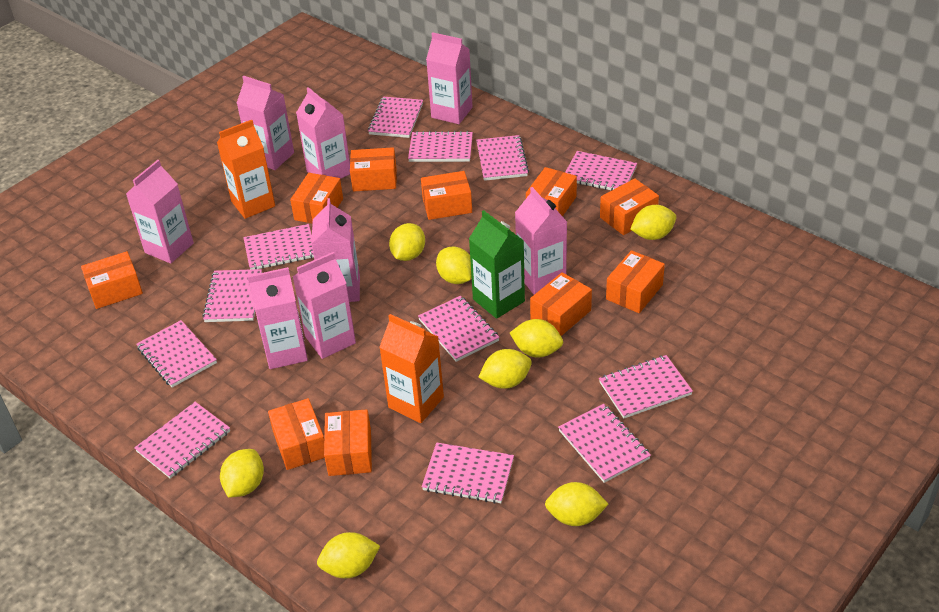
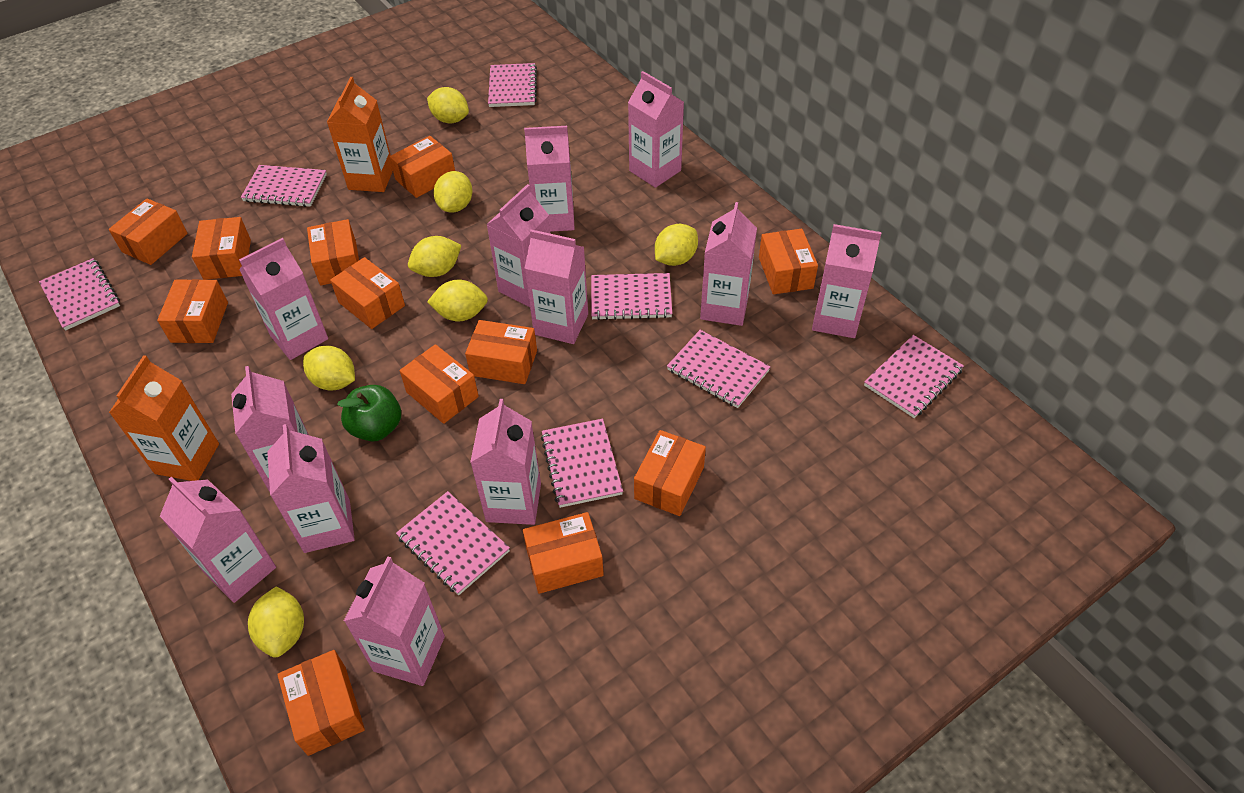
green apple: 0 -> 1
green carton: 1 -> 0
orange box: 10 -> 12
pink carton: 8 -> 12
pink notebook: 12 -> 8
yellow lemon: 8 -> 7

